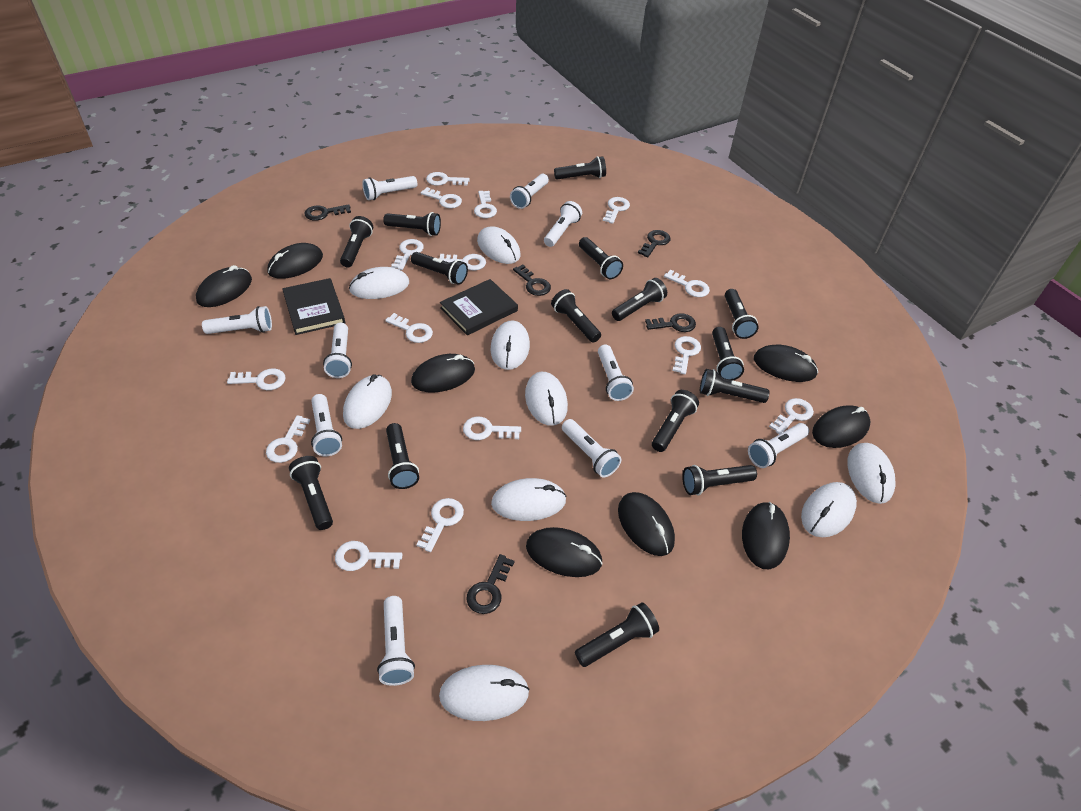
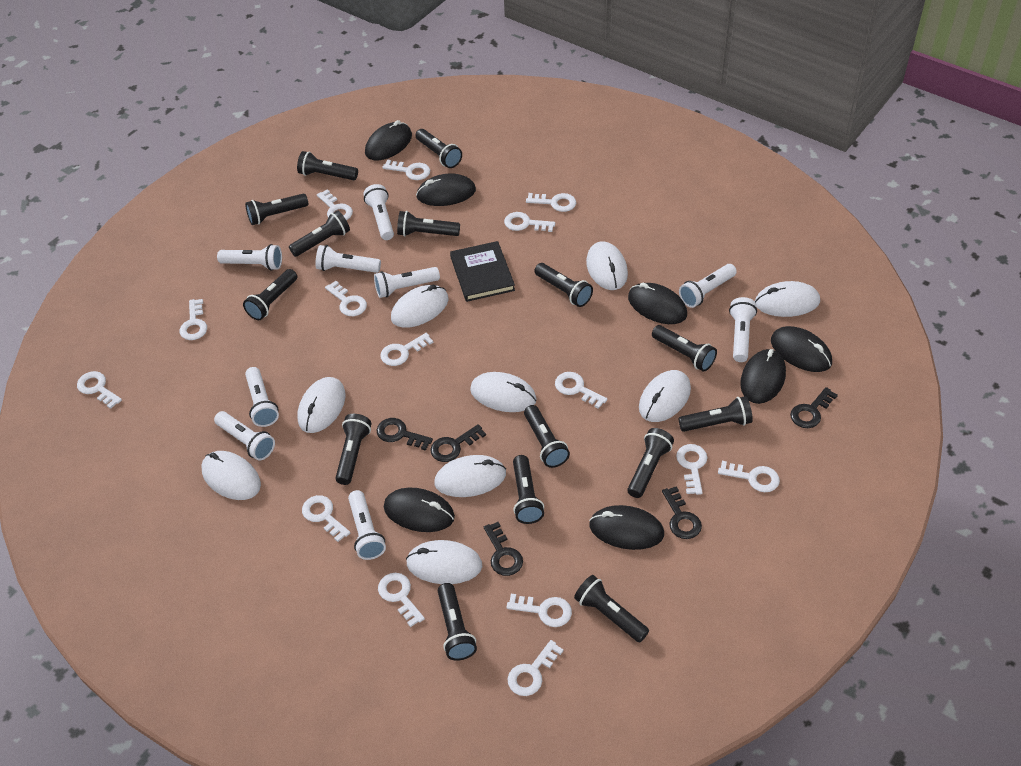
black book: 2 -> 1
black mouse: 8 -> 7
white flashlight: 10 -> 9

